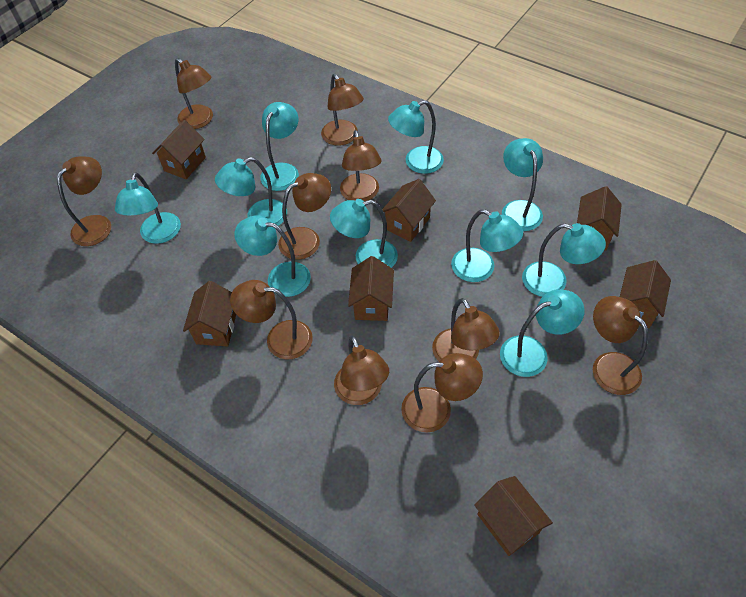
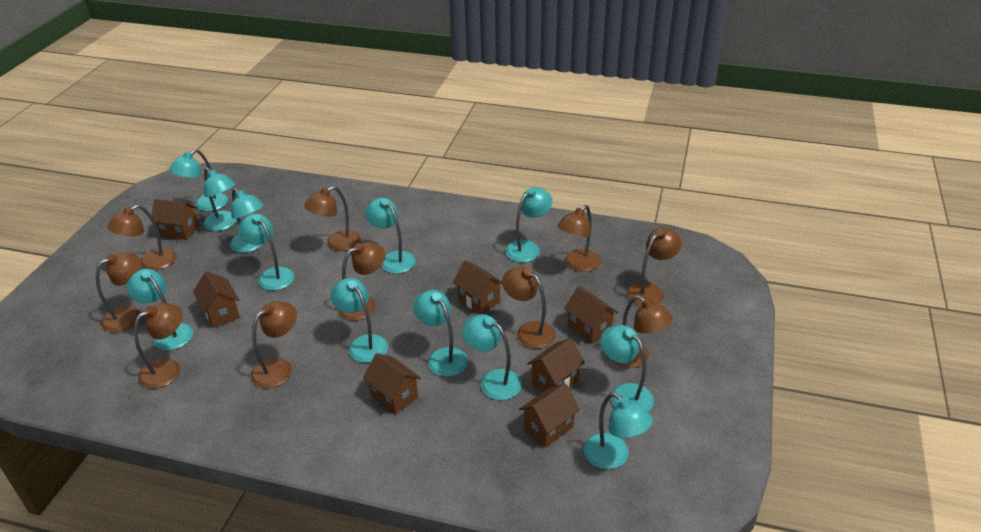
turquoise lamp: 10 -> 12

